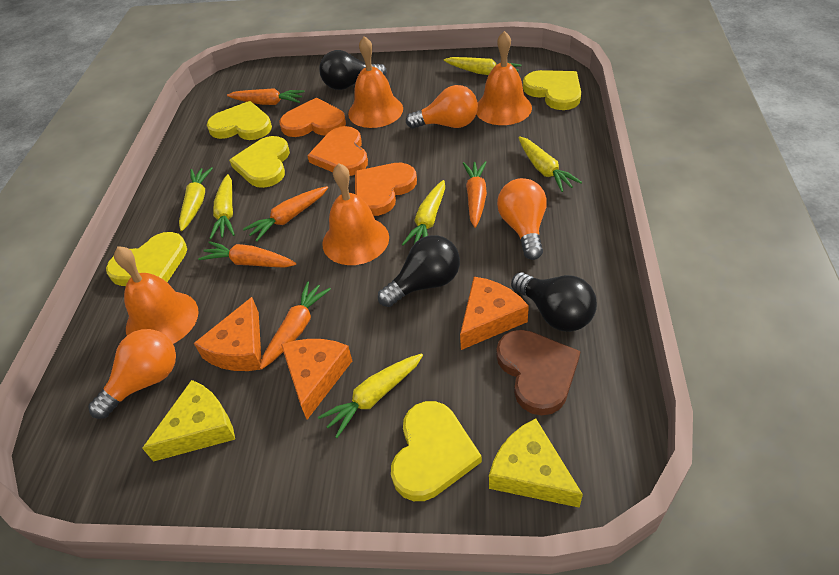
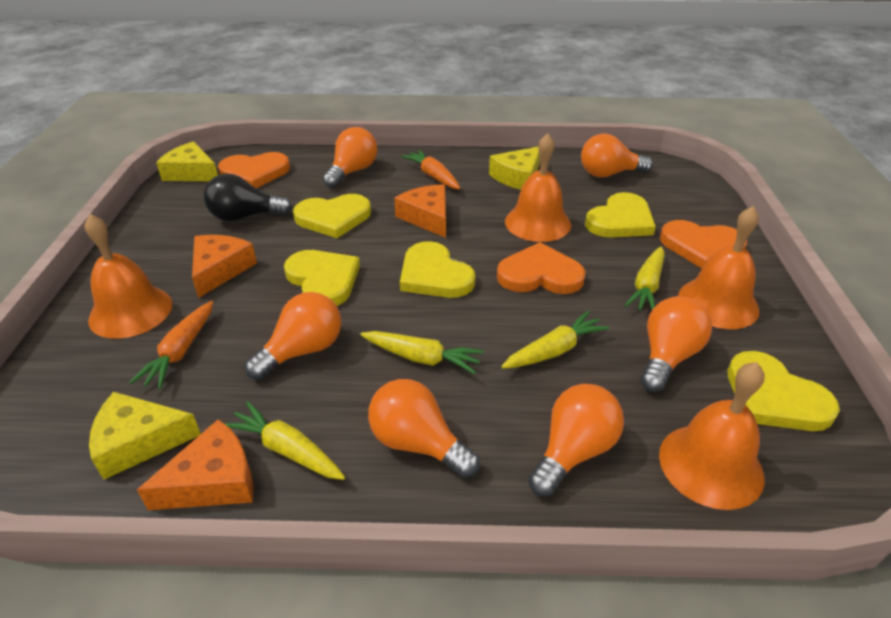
black light bulb: 3 -> 1
brown heart: 1 -> 0
orange carrot: 5 -> 2
orange light bulb: 3 -> 6
yellow carrot: 6 -> 4
yellow cheese: 2 -> 3

